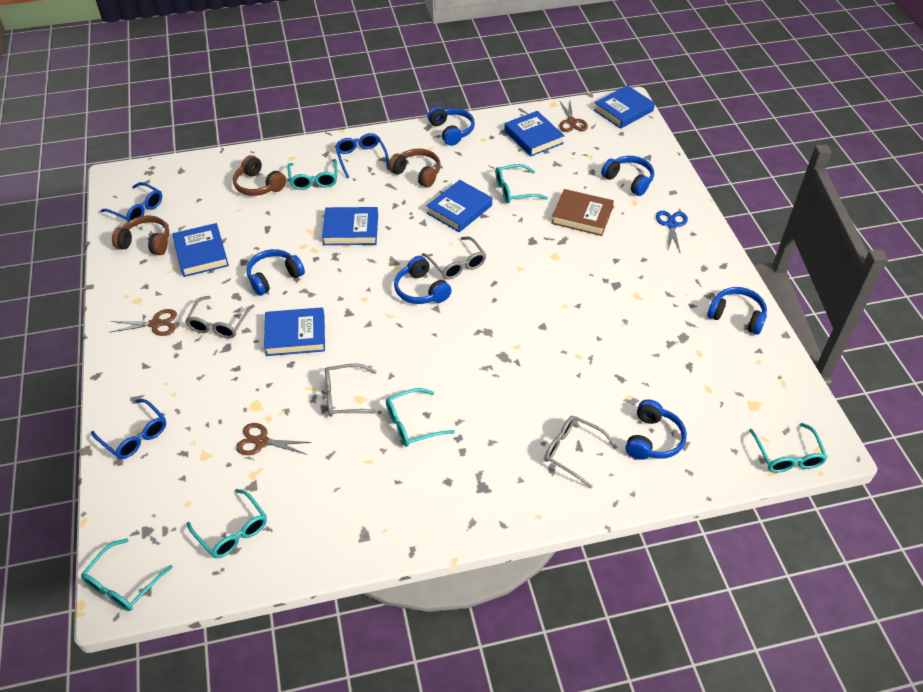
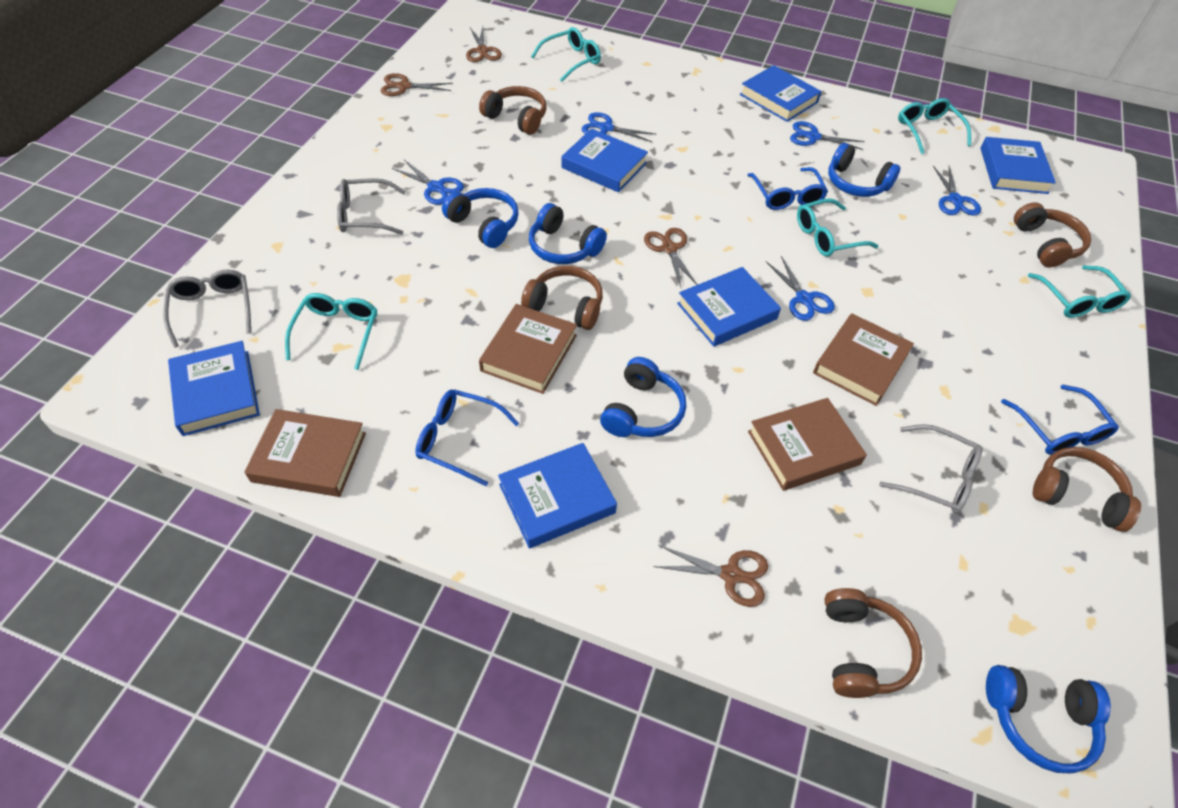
blue headphones: 6 -> 5
blue scissors: 1 -> 5
brown book: 1 -> 4
brown headphones: 3 -> 5
brown scissors: 3 -> 4
grey glasses: 4 -> 3
turquoise glasses: 6 -> 5

